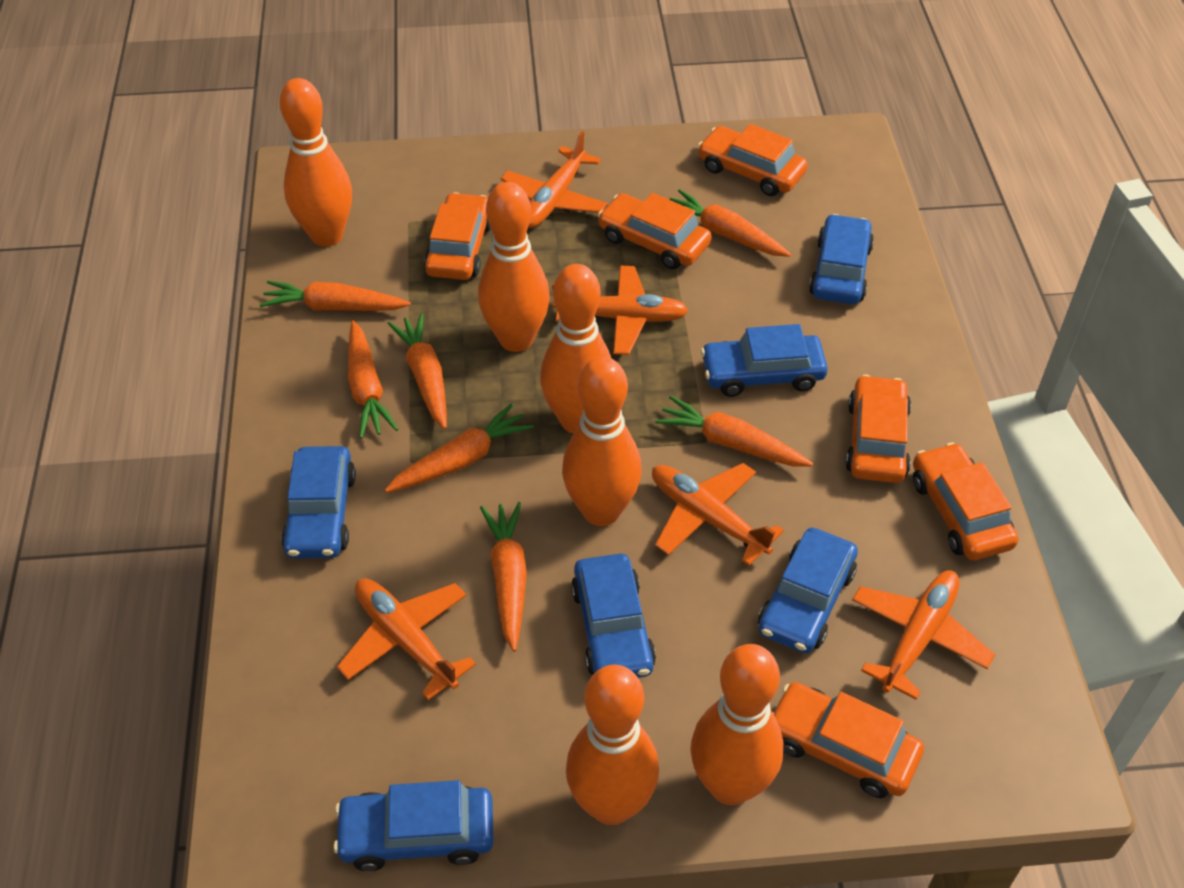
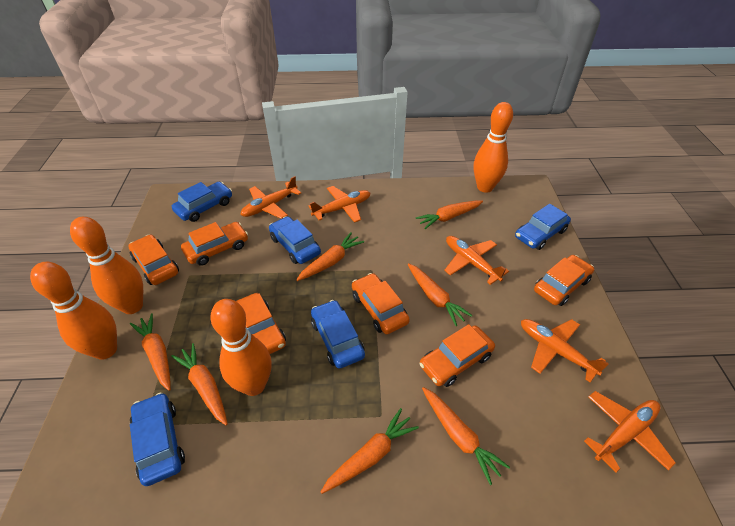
blue car: 6 -> 5
orange bowling pin: 6 -> 4

